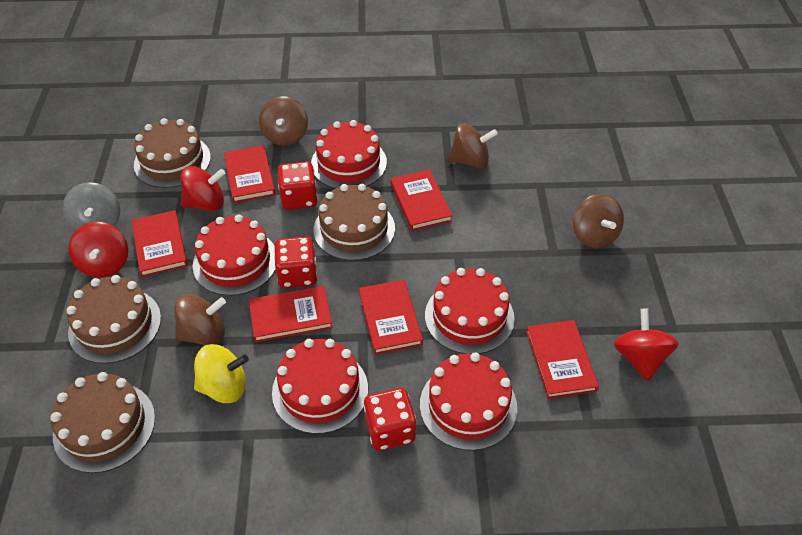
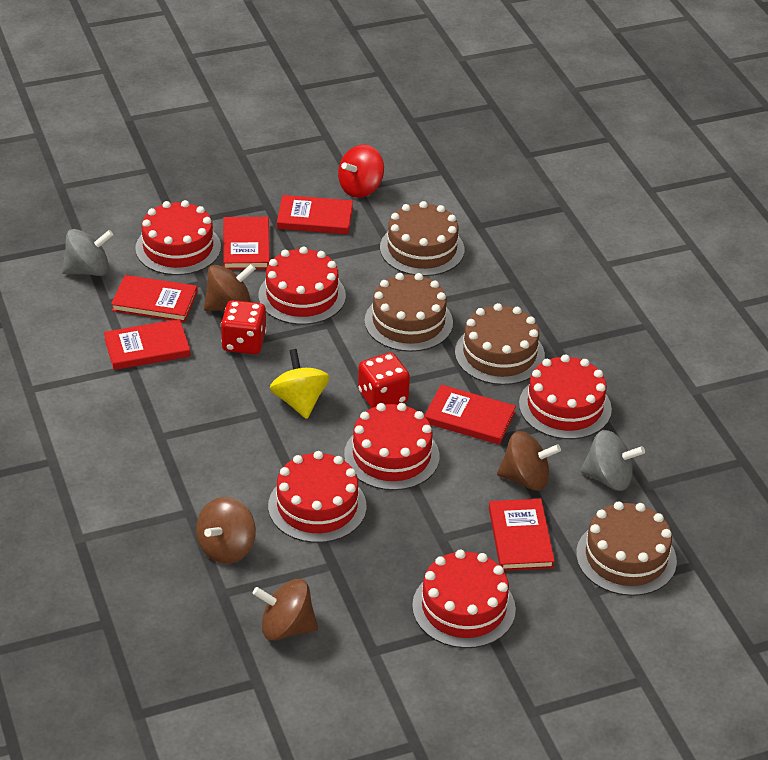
grey spinning top: 1 -> 2
red cake: 5 -> 6
red dice: 3 -> 2
red spinning top: 3 -> 1

